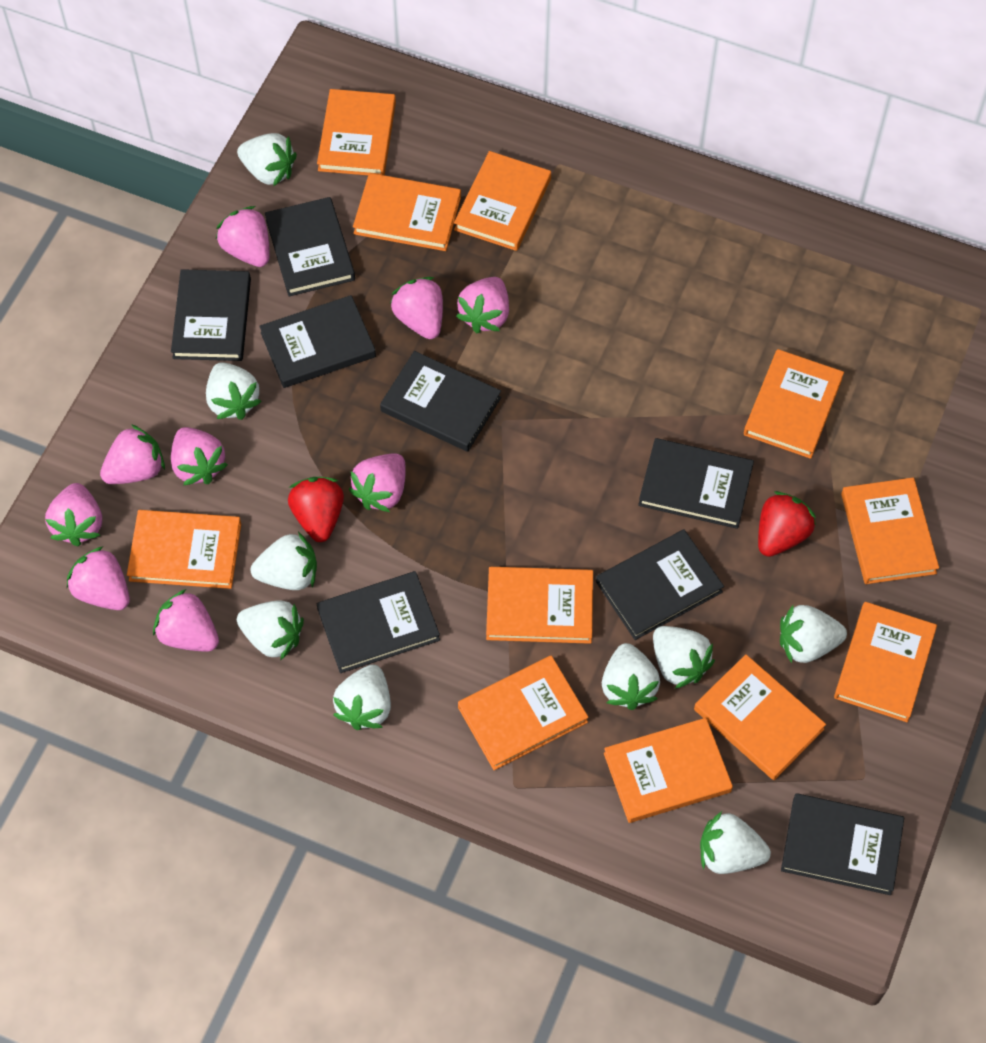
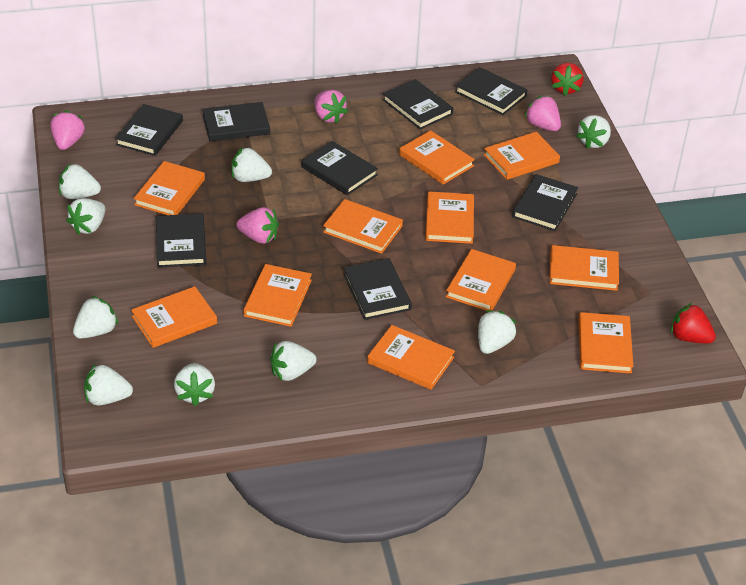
pink strawberry: 9 -> 4

